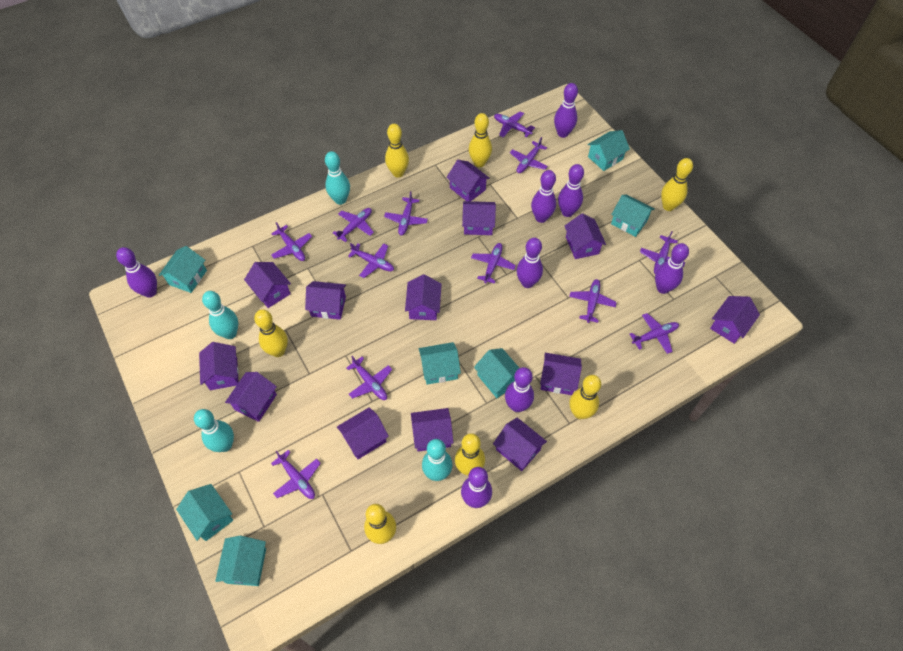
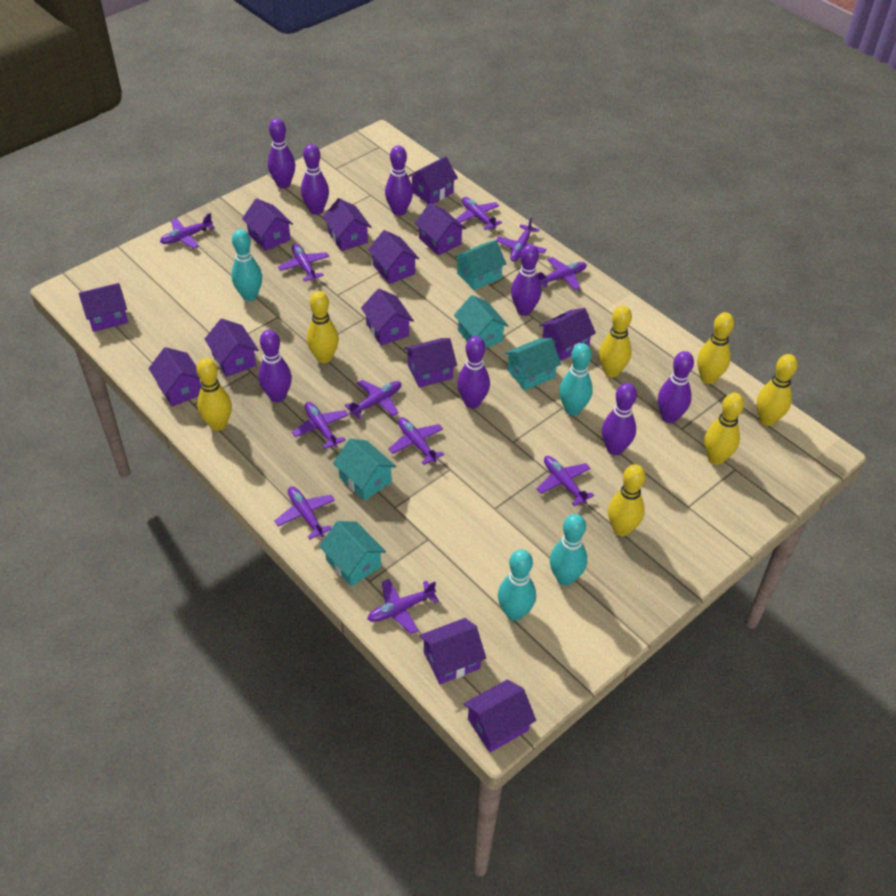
purple plane: 12 -> 11
turquoise house: 7 -> 5

